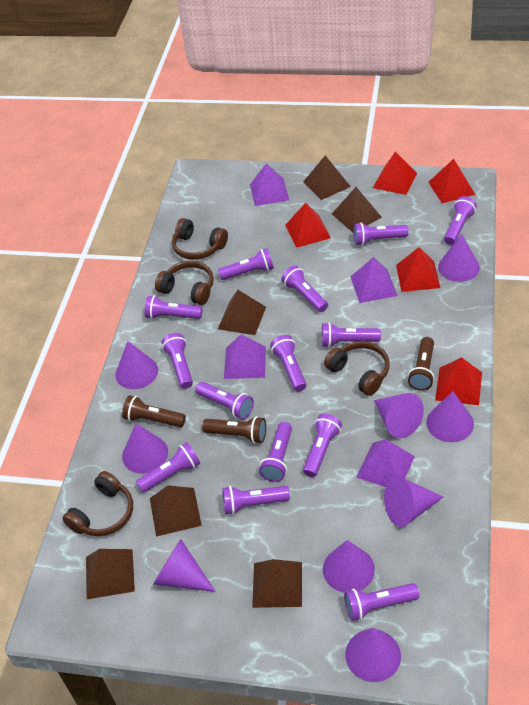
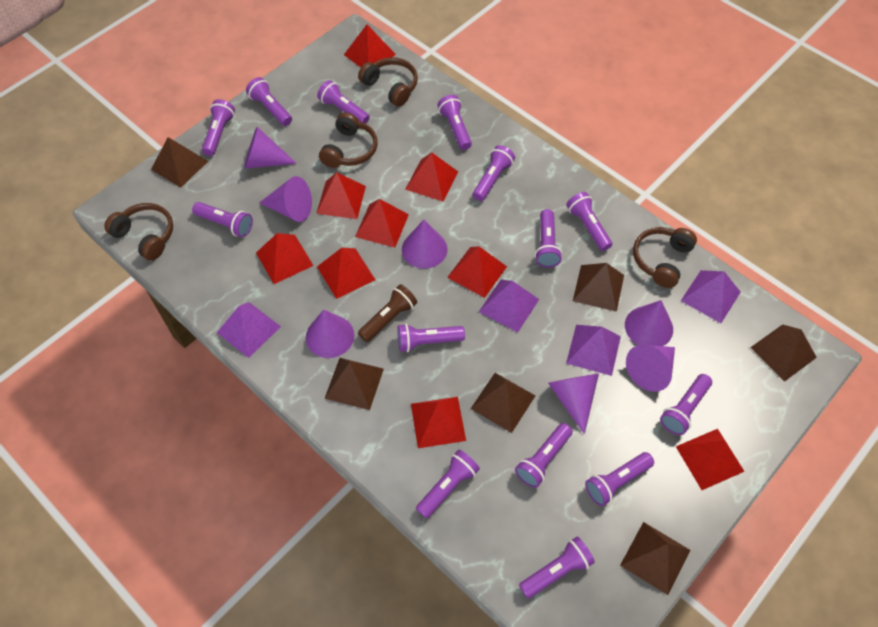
brown flashlight: 3 -> 1
purple cone: 9 -> 7
red pyramid: 5 -> 9

